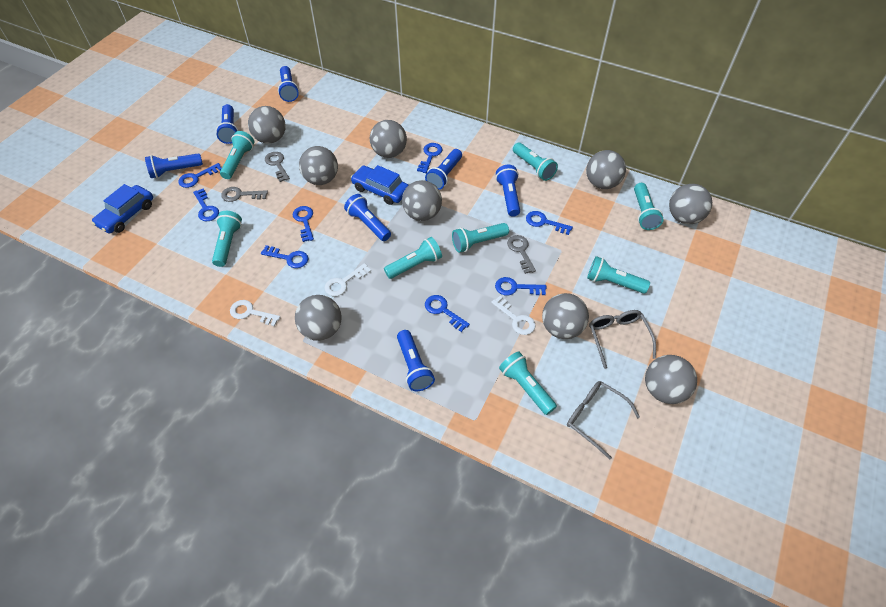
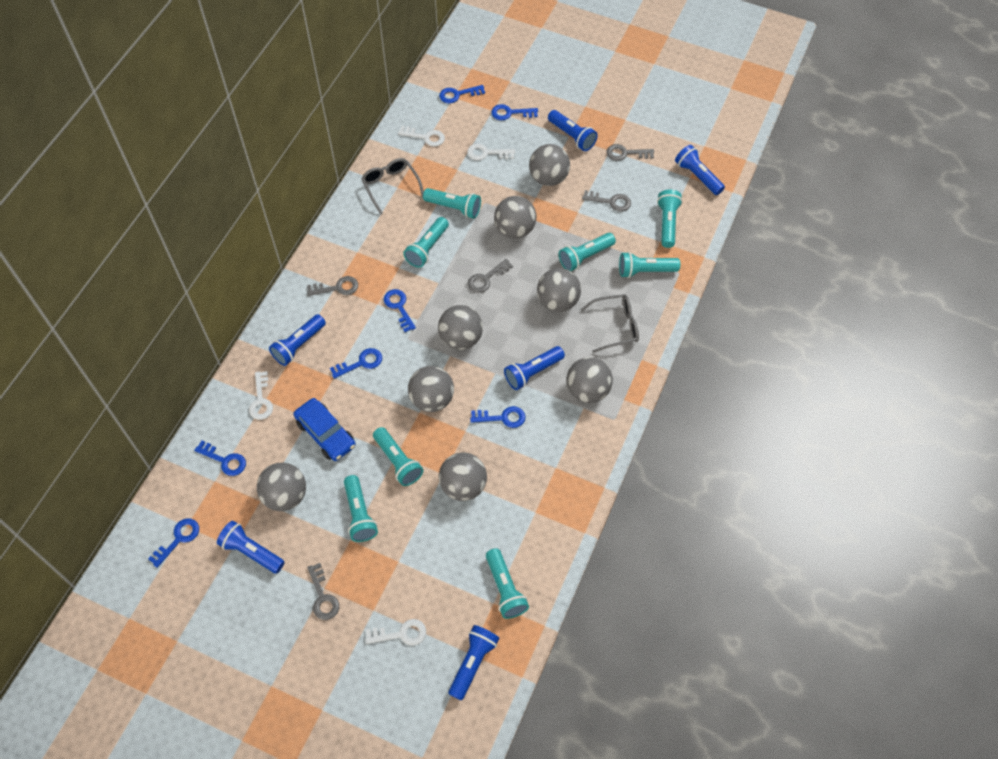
blue car: 2 -> 1
blue flashlight: 7 -> 6
blue key: 8 -> 7
grey ball: 9 -> 8
grey key: 3 -> 5
white key: 3 -> 4

